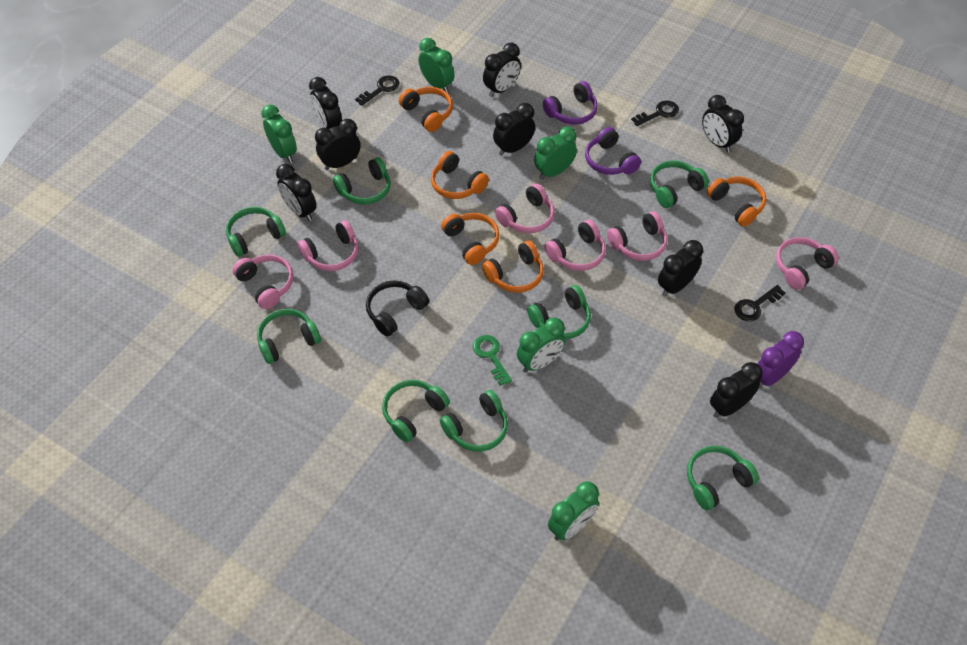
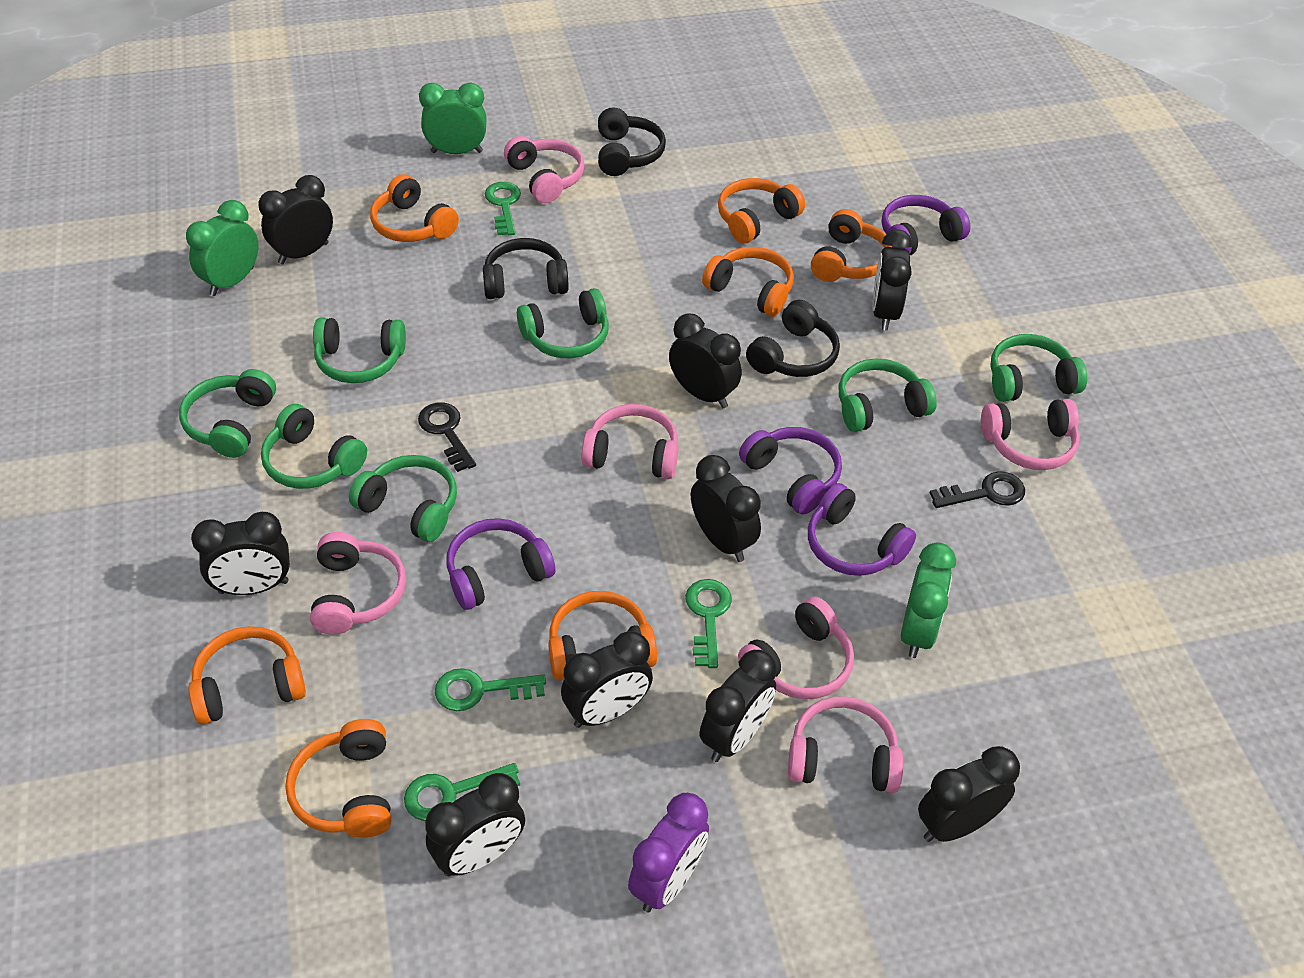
black clock: 8 -> 9
black headphones: 1 -> 3
black key: 3 -> 2
green clock: 5 -> 3
green headphones: 8 -> 7
green key: 1 -> 4
orange headphones: 5 -> 7
purple headphones: 2 -> 4

